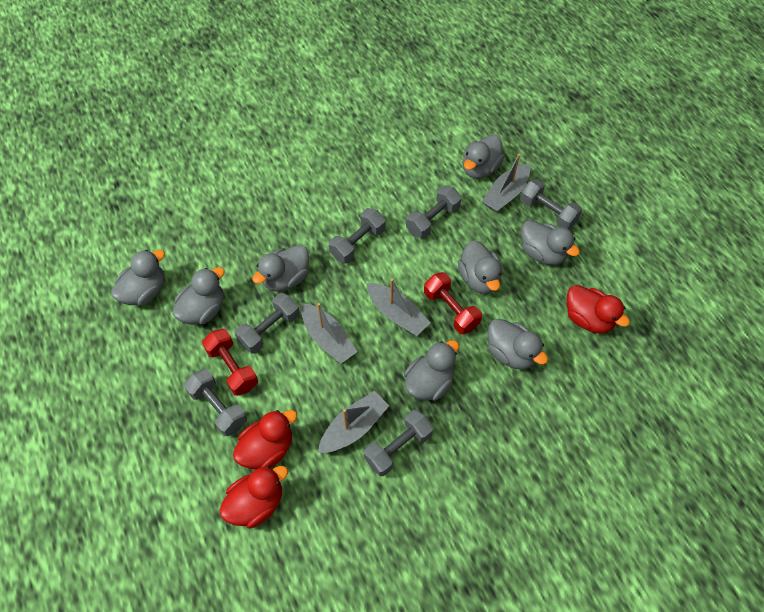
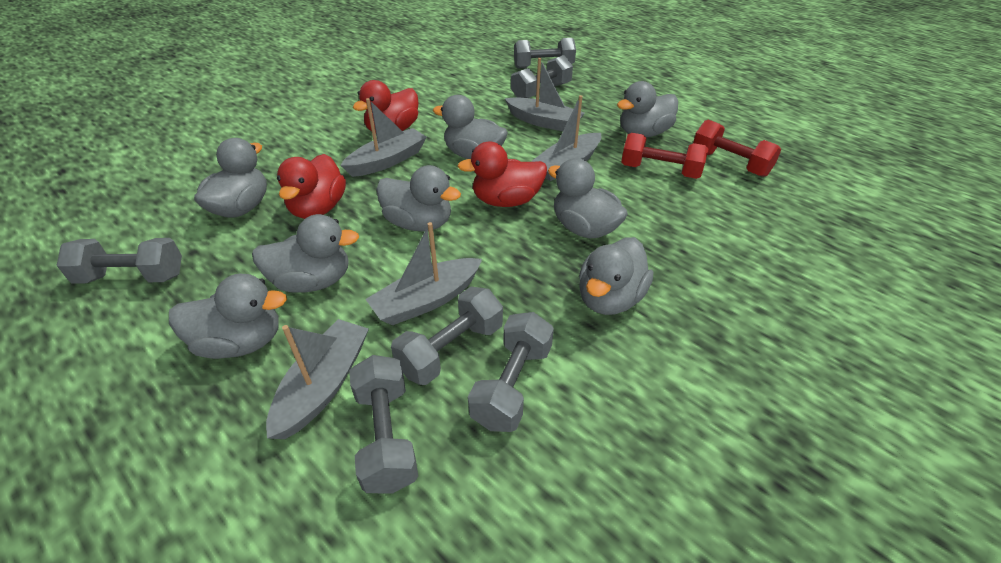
grey boat: 4 -> 5

